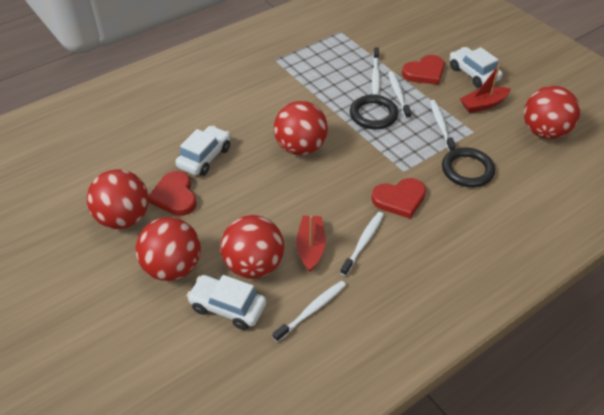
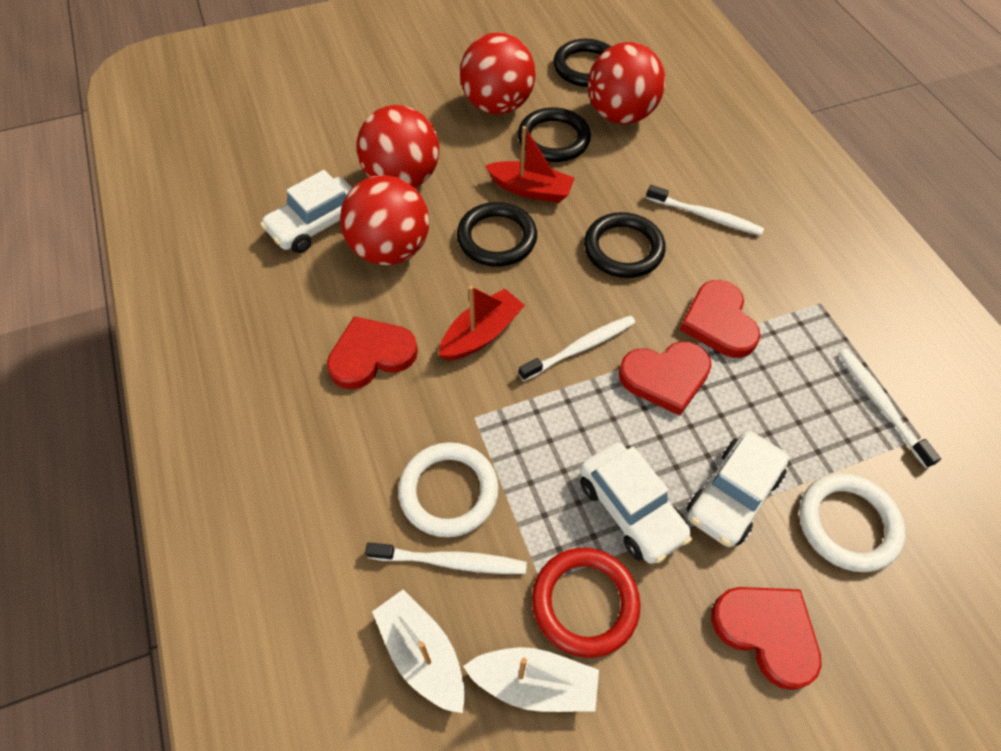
black ring: 2 -> 4
red ball: 5 -> 4
red heart: 3 -> 4
red ring: 0 -> 1
white boat: 0 -> 2
white ring: 0 -> 2
white toothbrush: 5 -> 4

